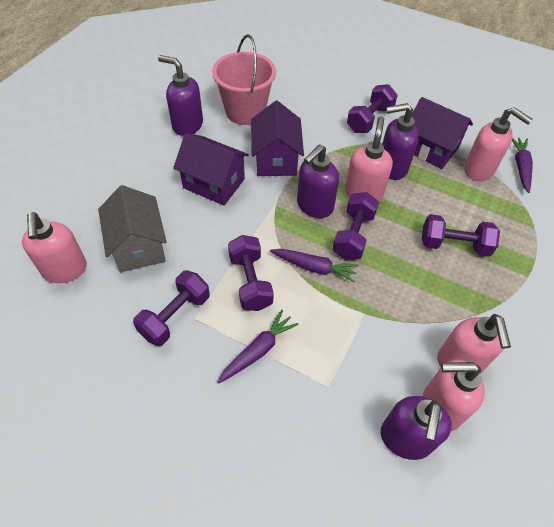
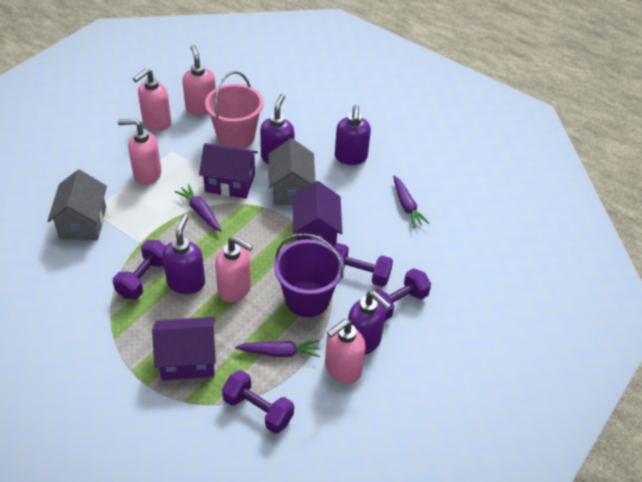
grey house: 1 -> 2
purple bucket: 0 -> 1
purple dumbbell: 5 -> 4

